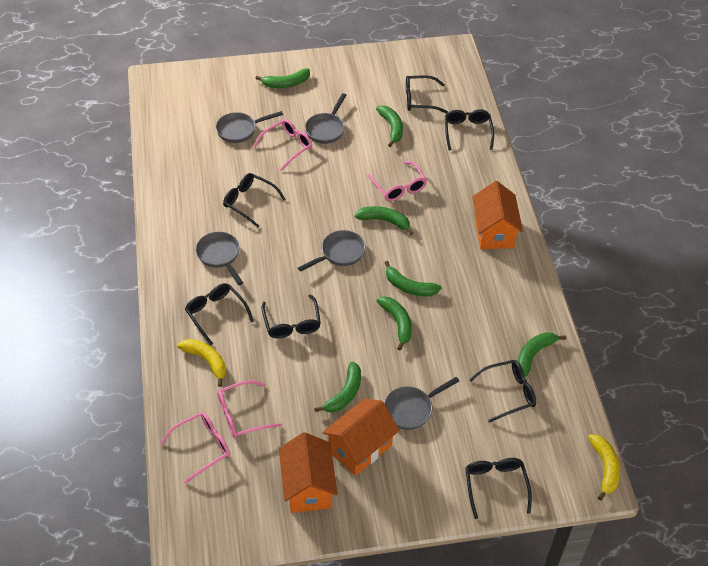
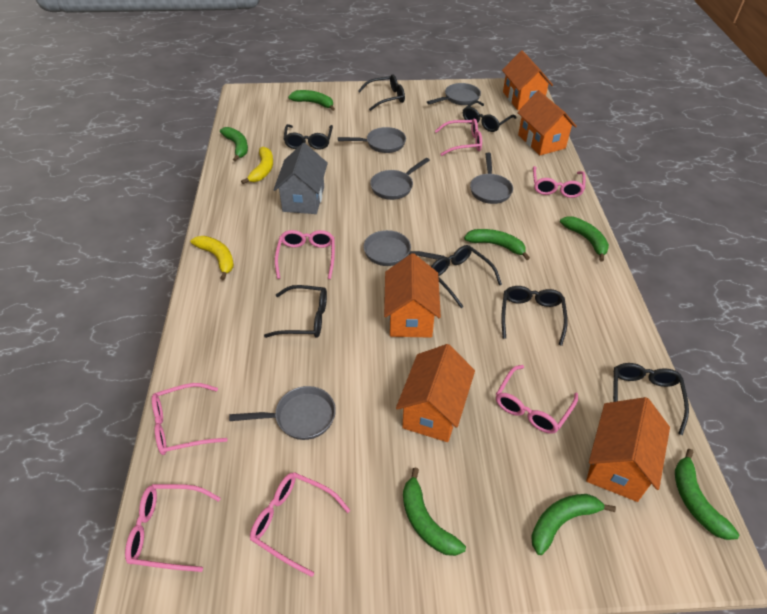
grey house: 0 -> 1
grey pan: 5 -> 6
orange house: 3 -> 5
pink glasses: 4 -> 7

